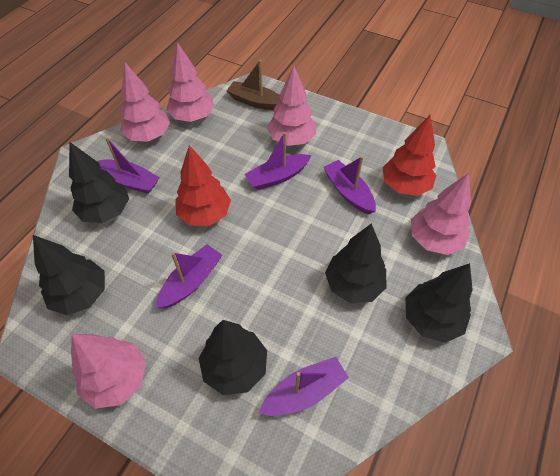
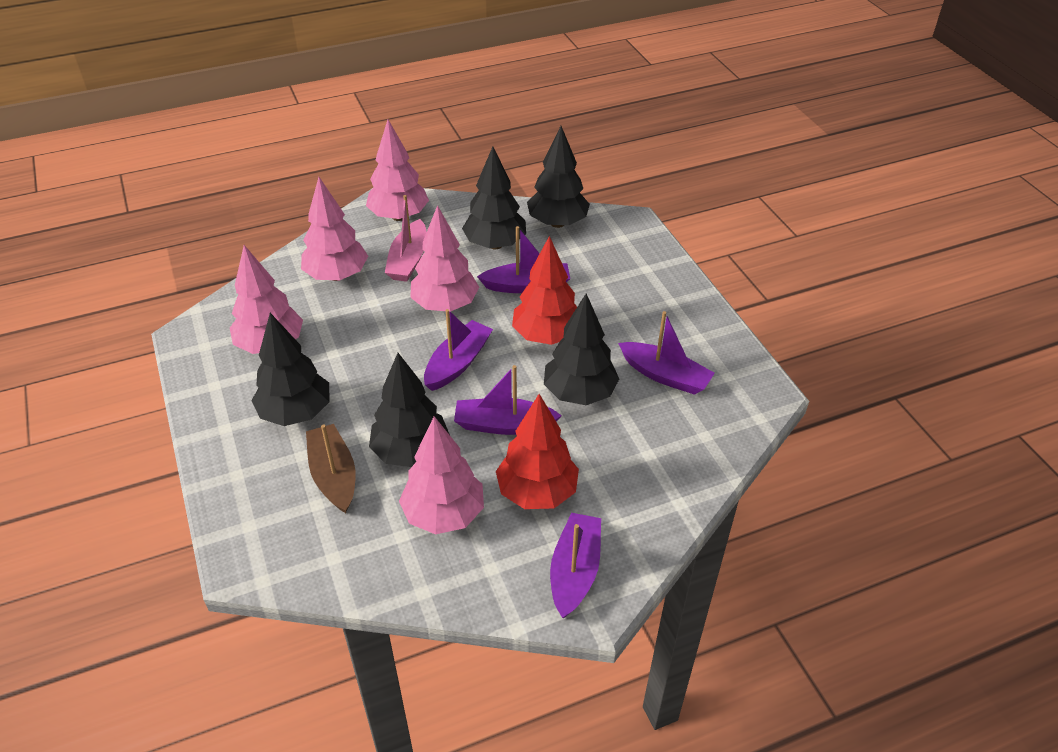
pink boat: 0 -> 1

